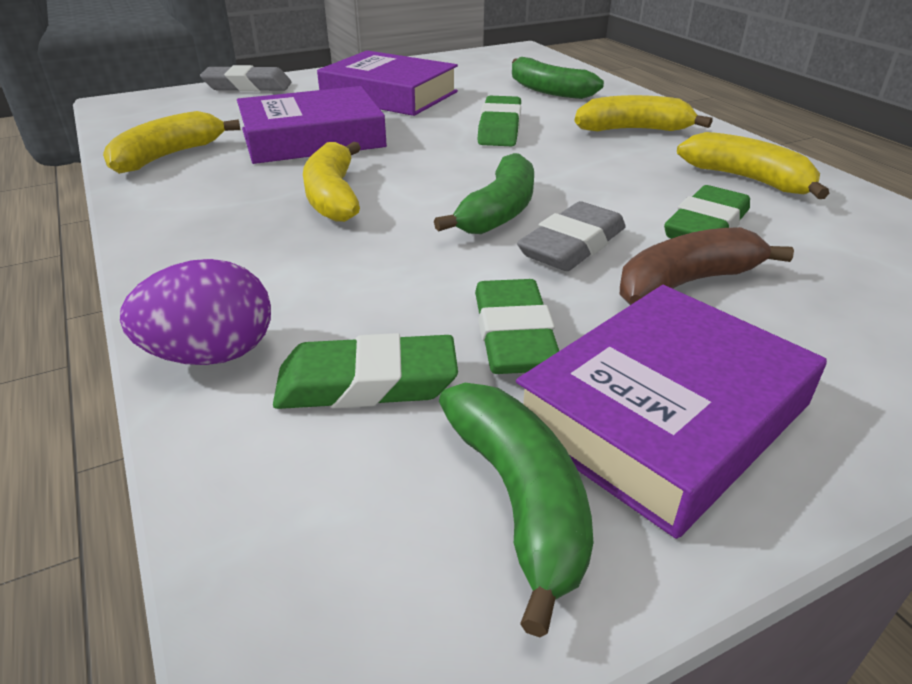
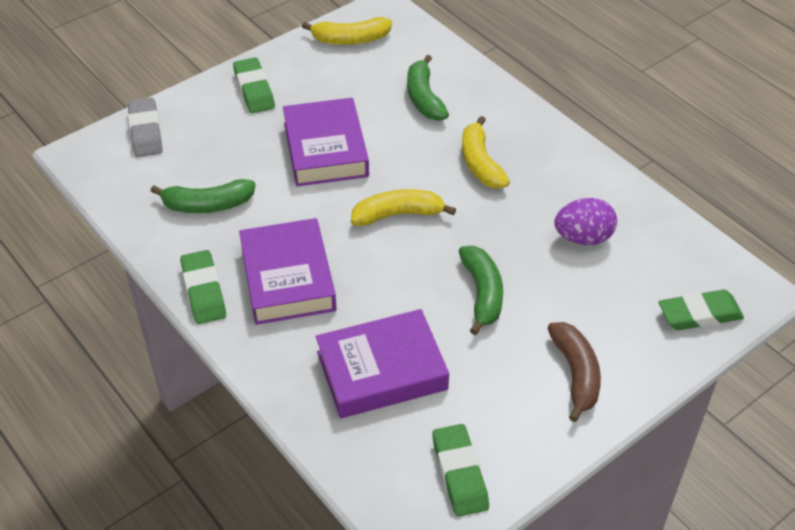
grey eraser: 2 -> 1
yellow banana: 4 -> 3

